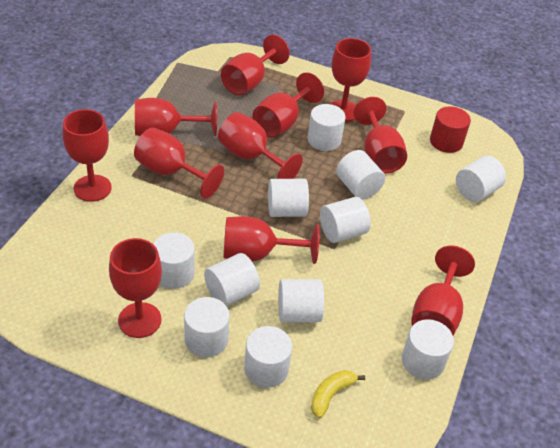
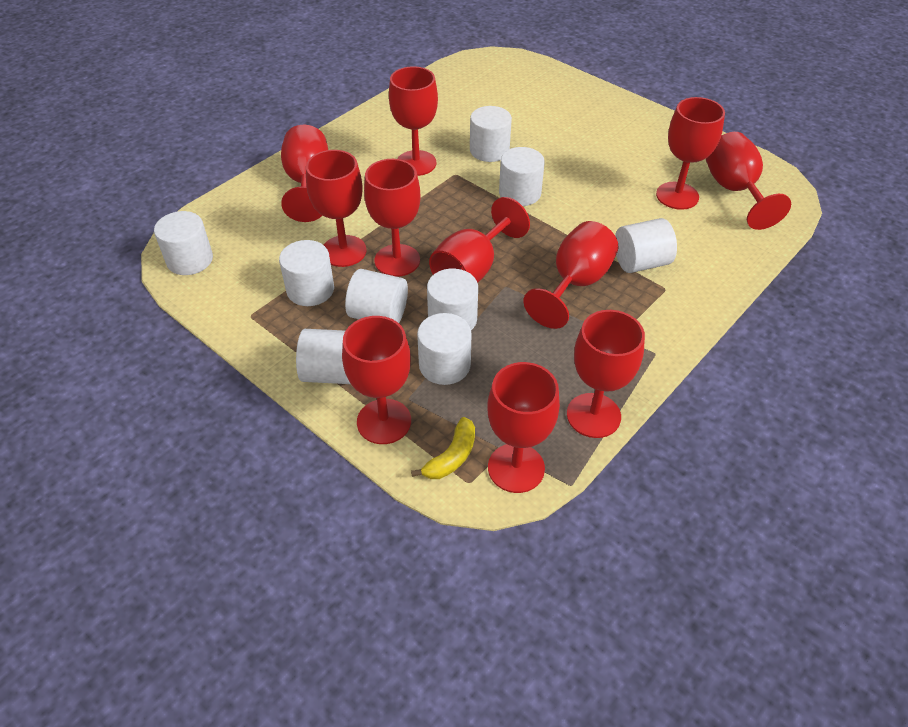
red cylinder: 1 -> 0
white cylinder: 11 -> 9

